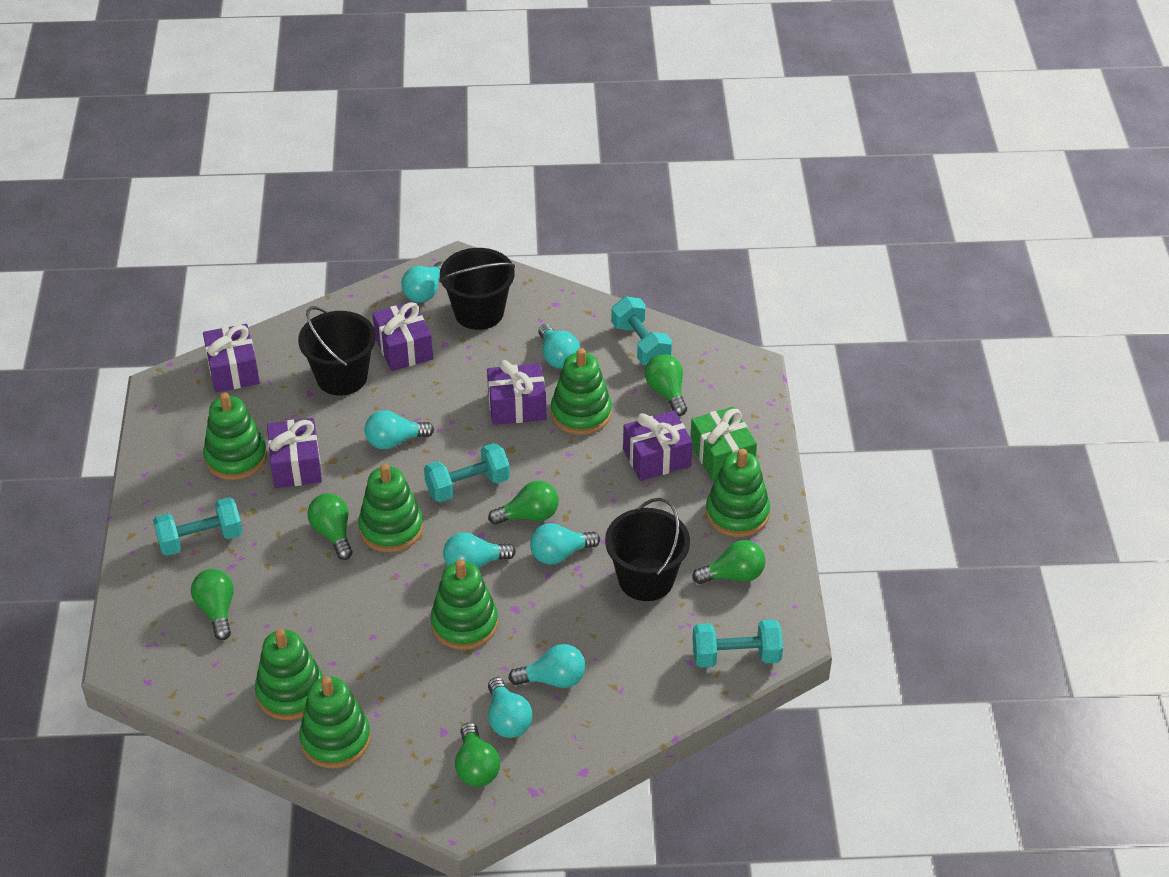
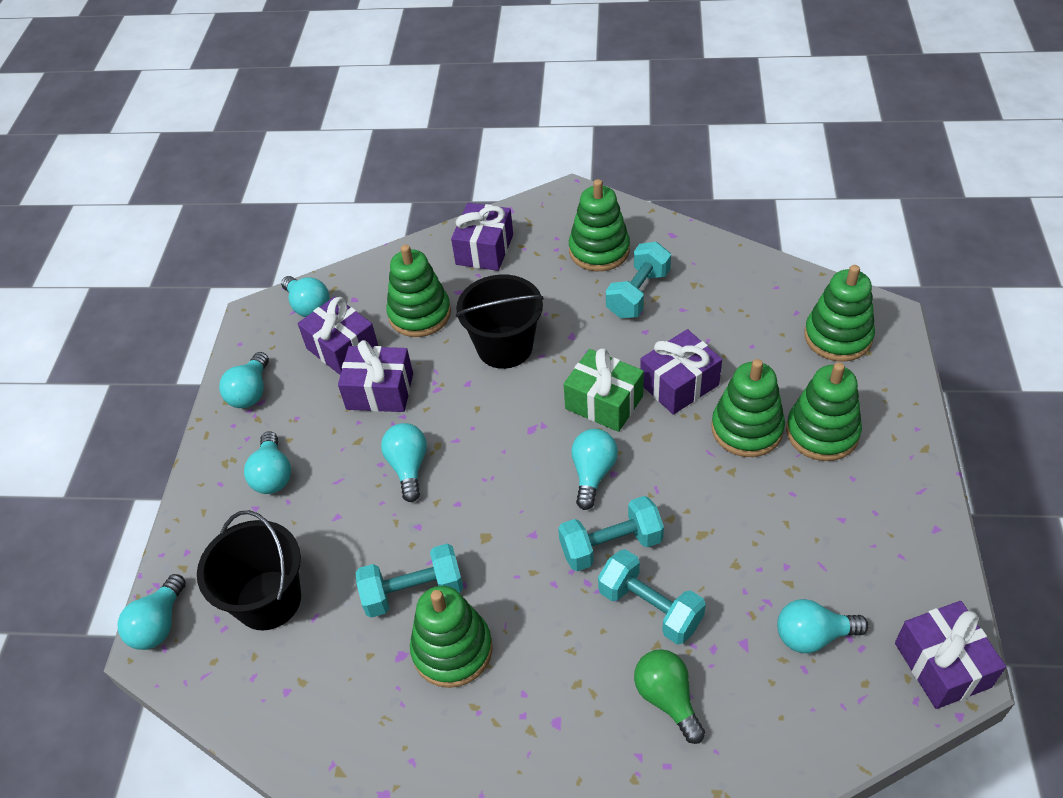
black bucket: 3 -> 2
green light bulb: 6 -> 1
green stacking toy: 7 -> 6

